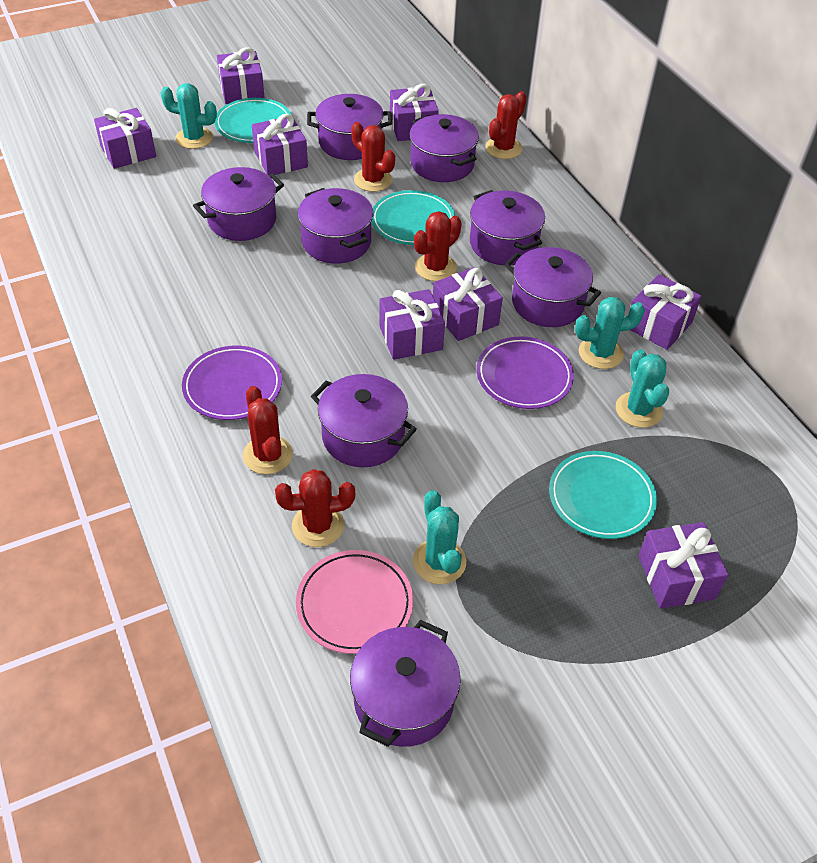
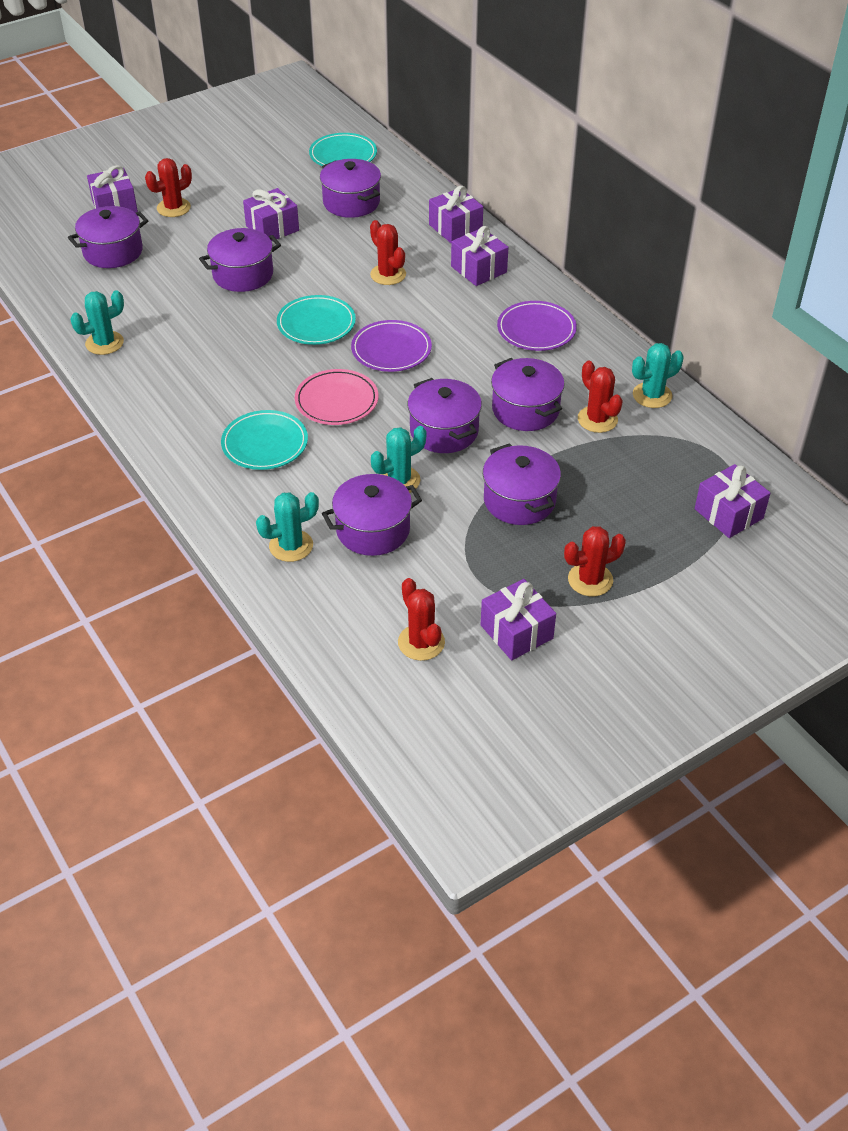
purple gift: 8 -> 6
purple pot: 8 -> 7

